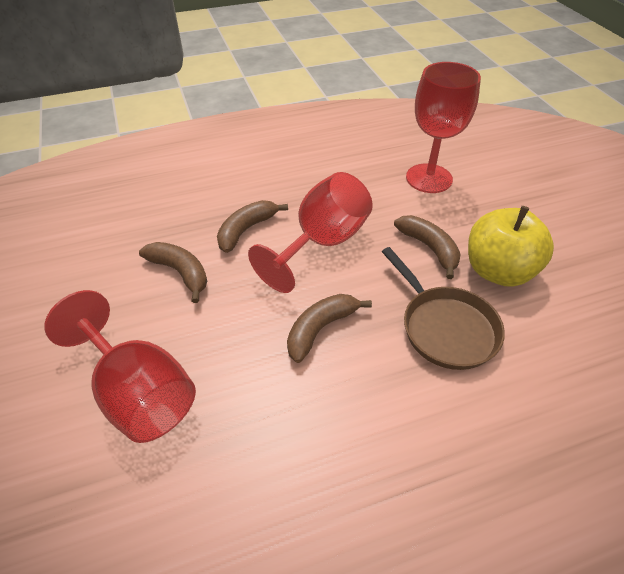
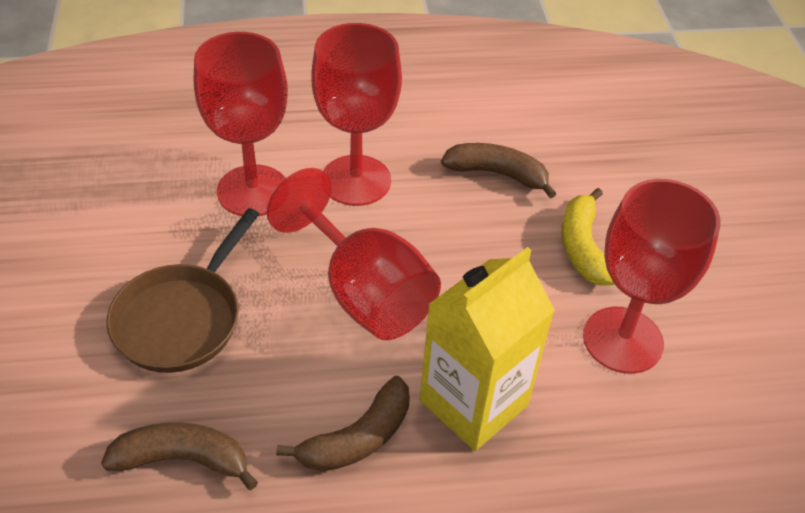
brown banana: 4 -> 3
red goblet: 3 -> 4
yellow apple: 1 -> 0
yellow banana: 0 -> 1
yellow carton: 0 -> 1

